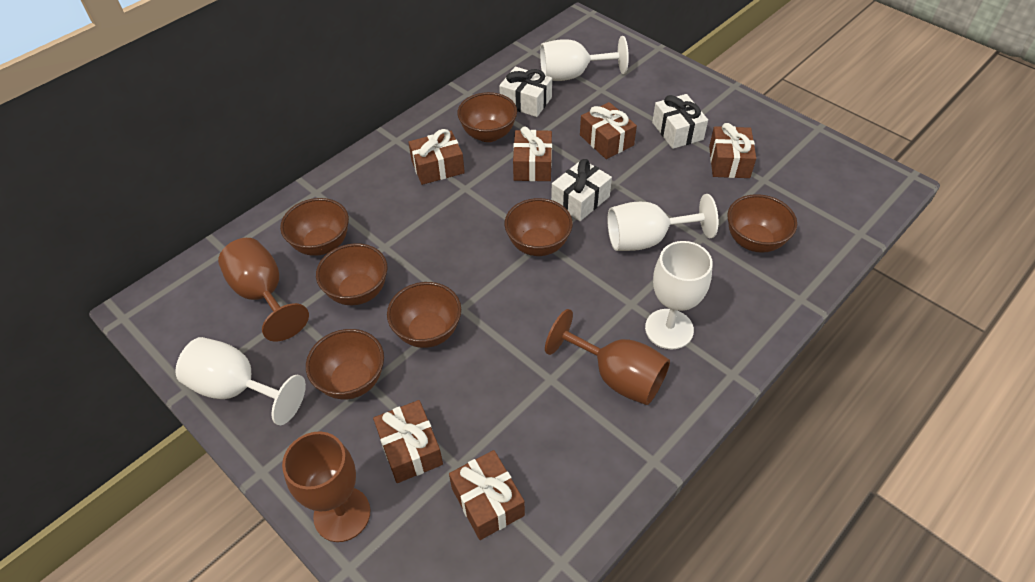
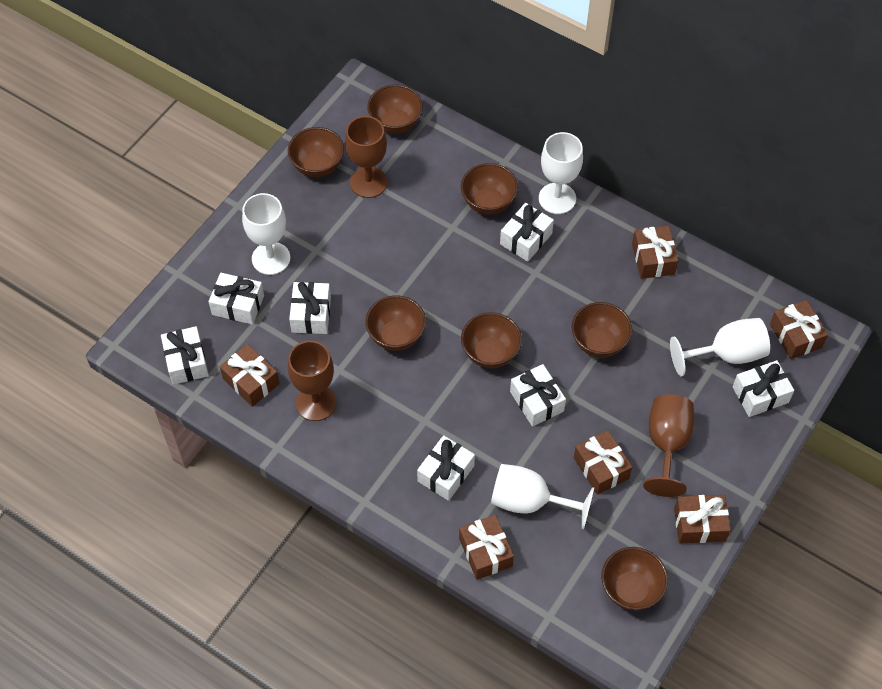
white gift: 3 -> 7

